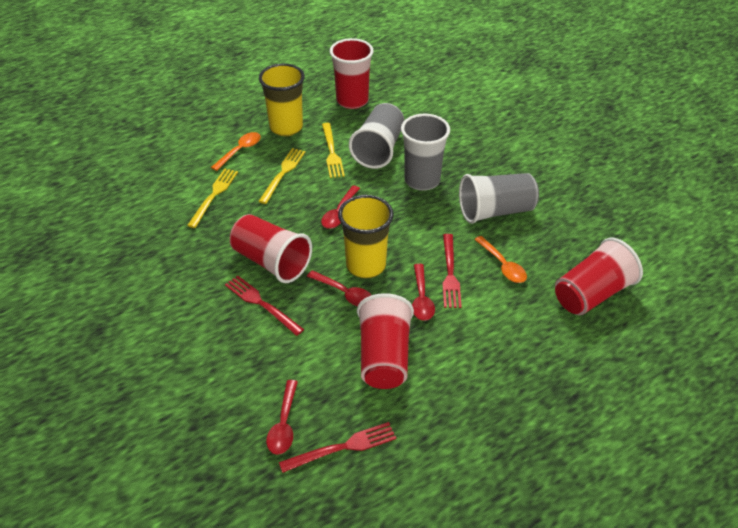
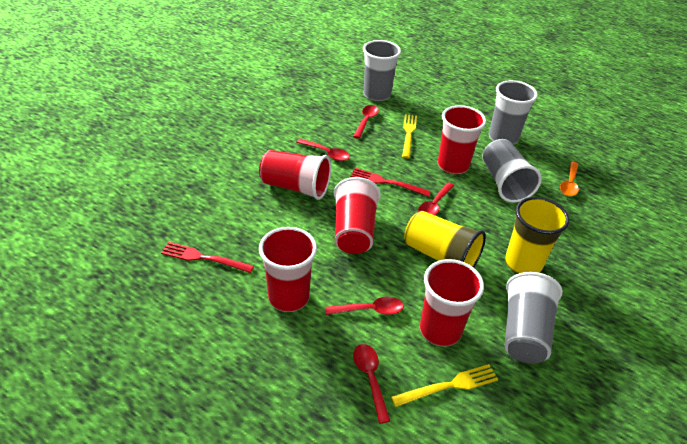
grey cup: 3 -> 4
orange spoon: 2 -> 1
red cup: 4 -> 5
red fork: 3 -> 2
red spoon: 4 -> 5
yellow fork: 3 -> 2

